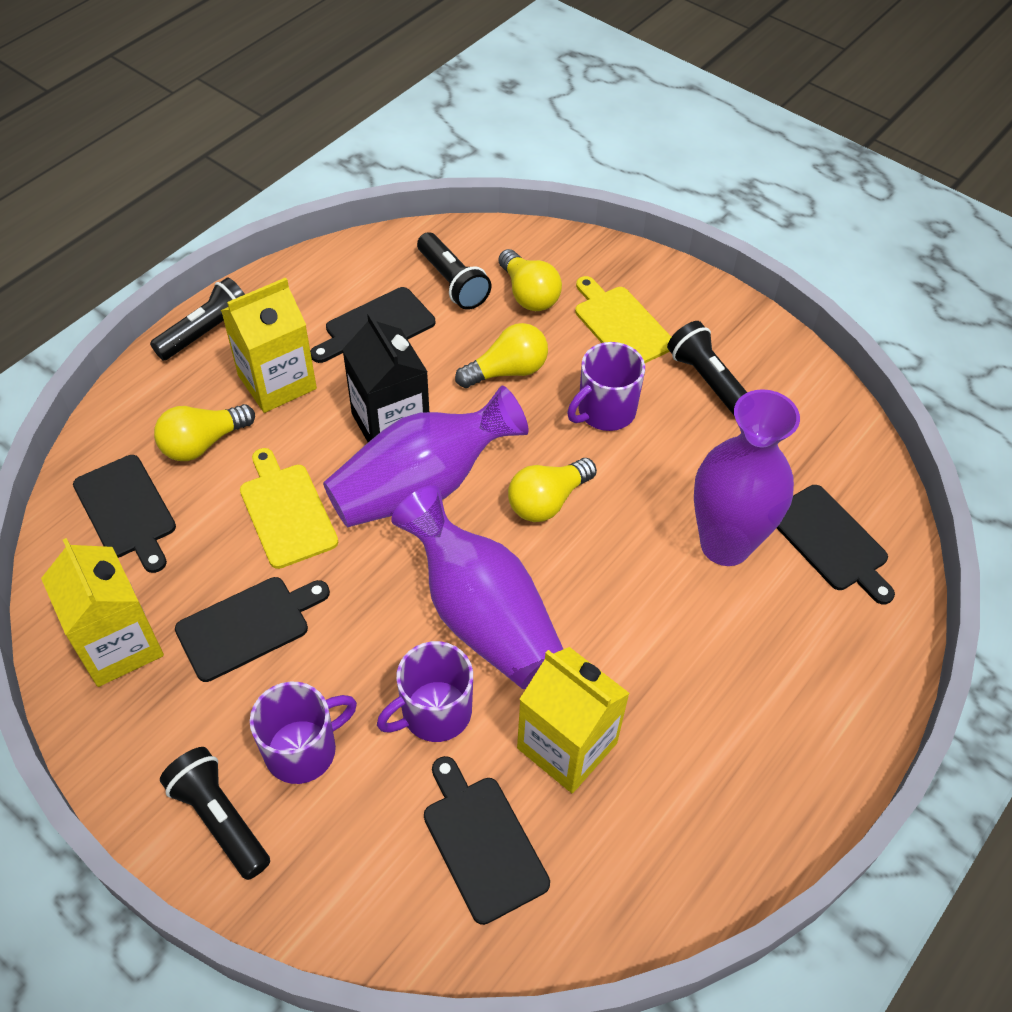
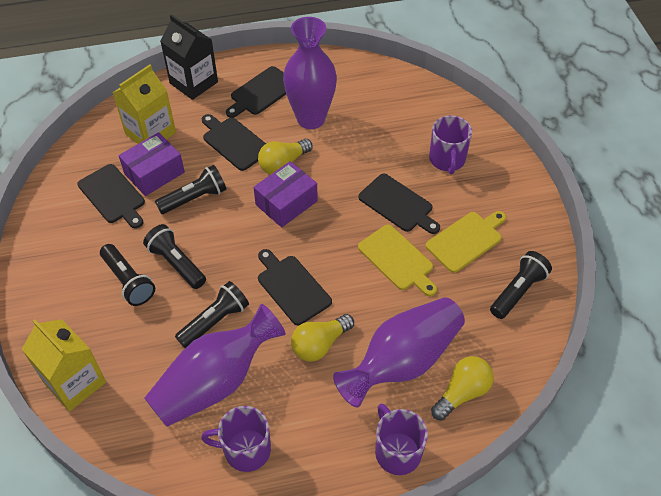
black flashlight: 4 -> 5
purple box: 0 -> 2
yellow carton: 3 -> 2
yellow light bulb: 4 -> 3

